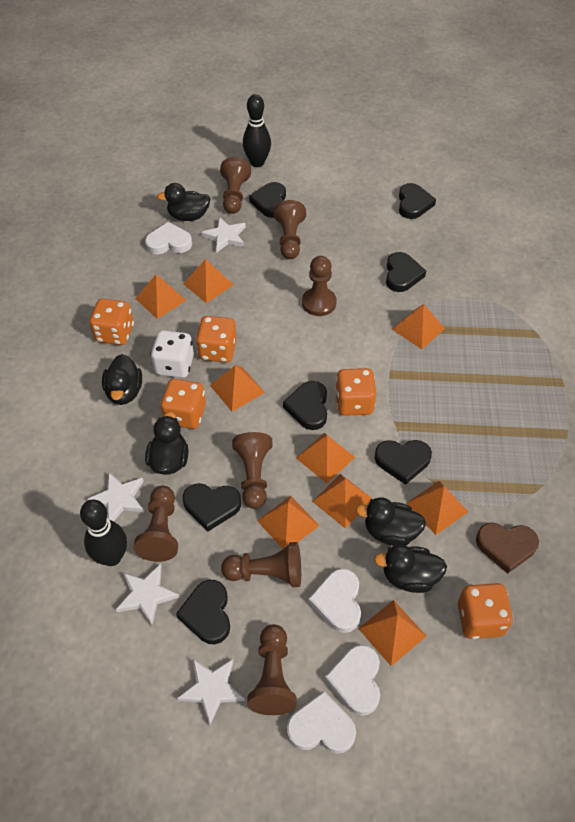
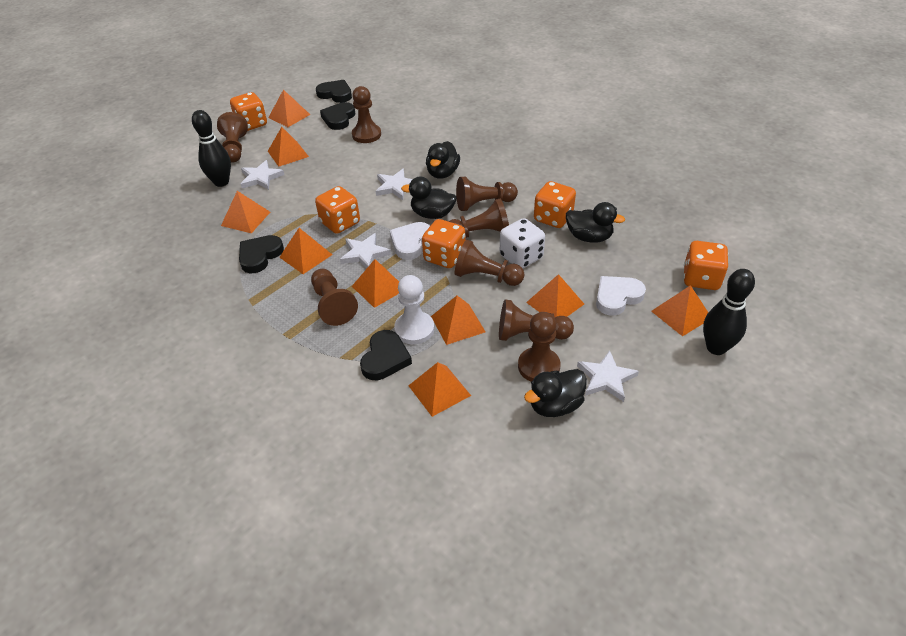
black duck: 5 -> 4
black heart: 7 -> 4
brown heart: 1 -> 0
brown pawn: 7 -> 8
white heart: 4 -> 2
white pawn: 0 -> 1

